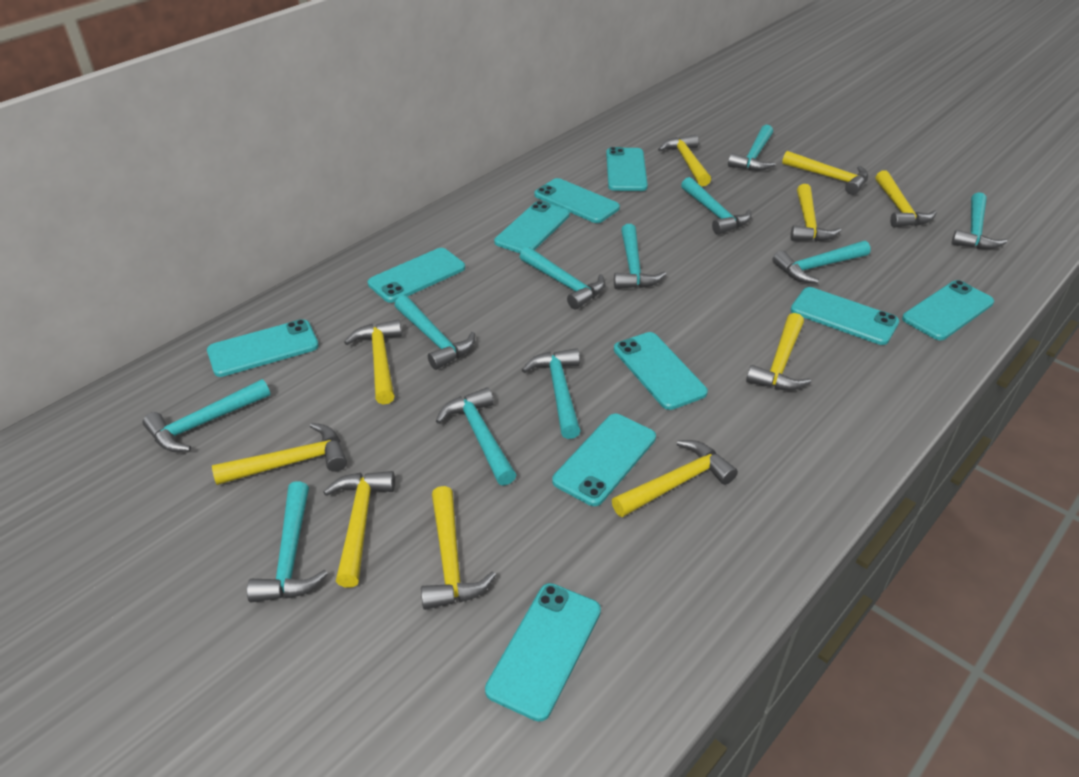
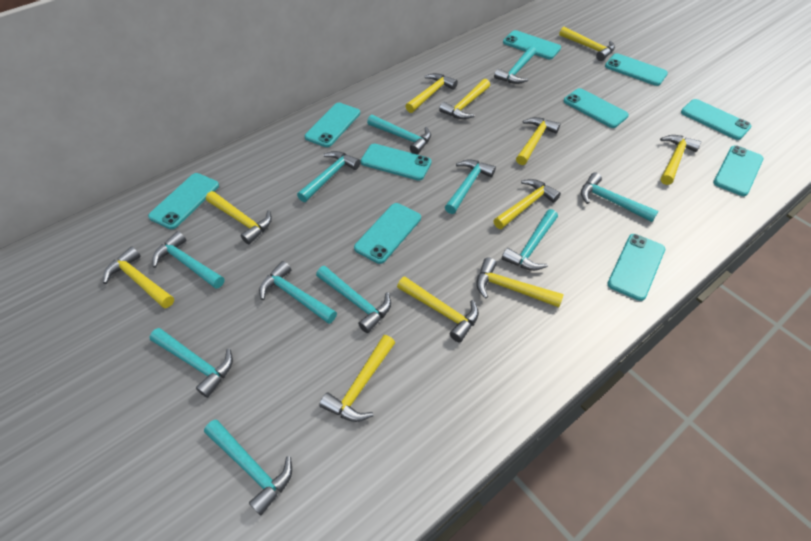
yellow hammer: 10 -> 11

